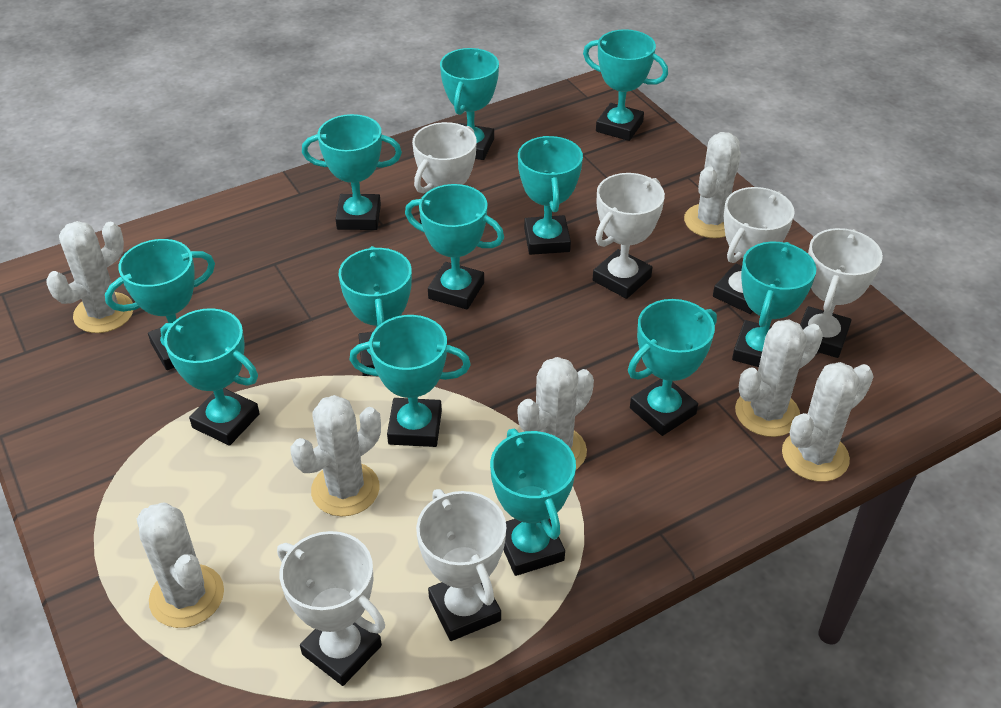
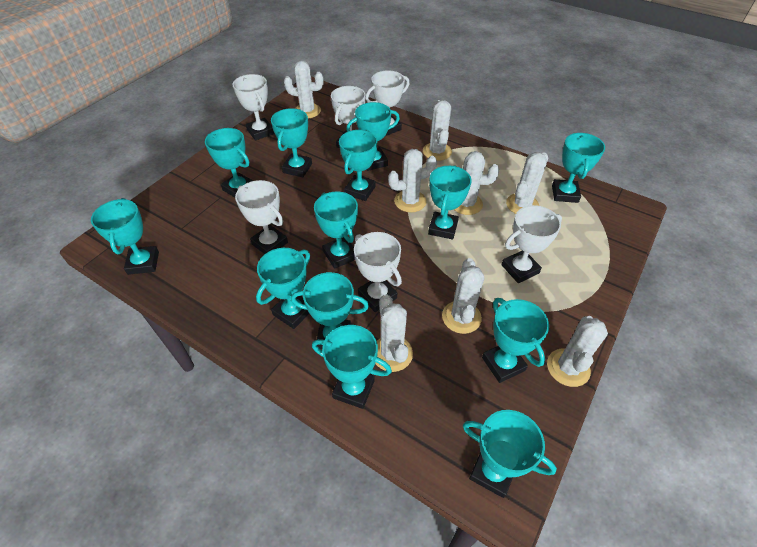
turquoise trophy: 12 -> 13
white cactus: 7 -> 8

